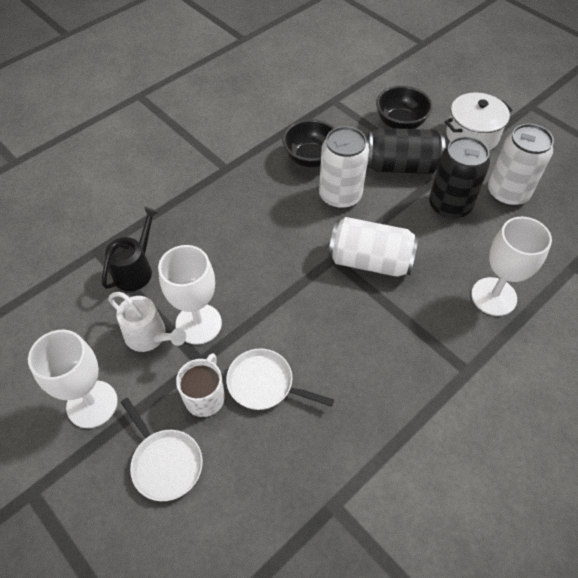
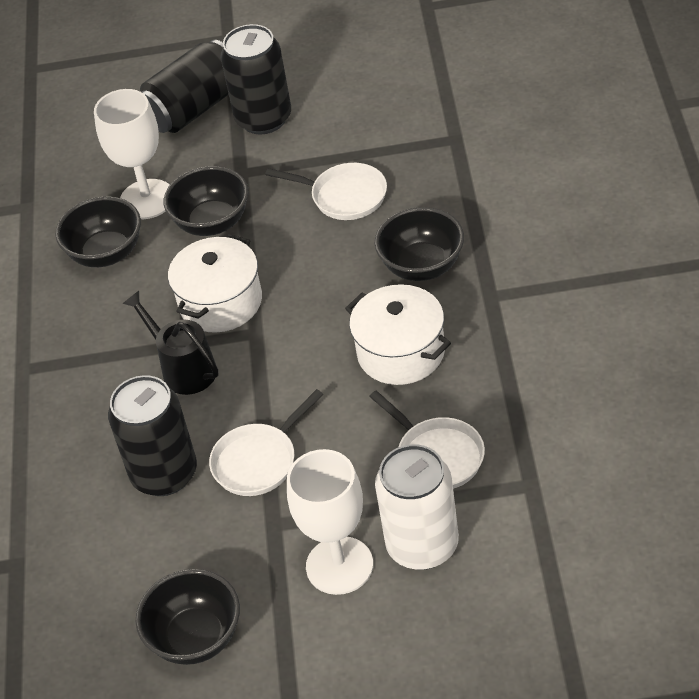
black bowl: 2 -> 4
black can: 2 -> 3
white can: 3 -> 1
white goblet: 3 -> 2
white mug: 1 -> 0
white pan: 2 -> 3
white pot: 1 -> 2
white watering can: 1 -> 0

